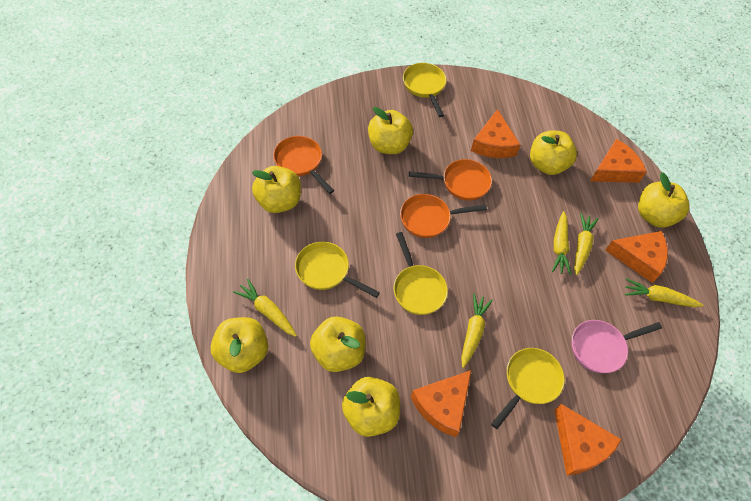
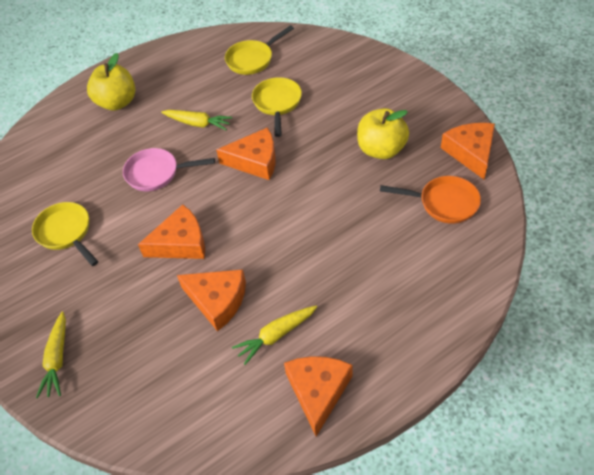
orange pan: 3 -> 1
yellow apple: 7 -> 2
yellow carrot: 5 -> 3
yellow pan: 4 -> 3

